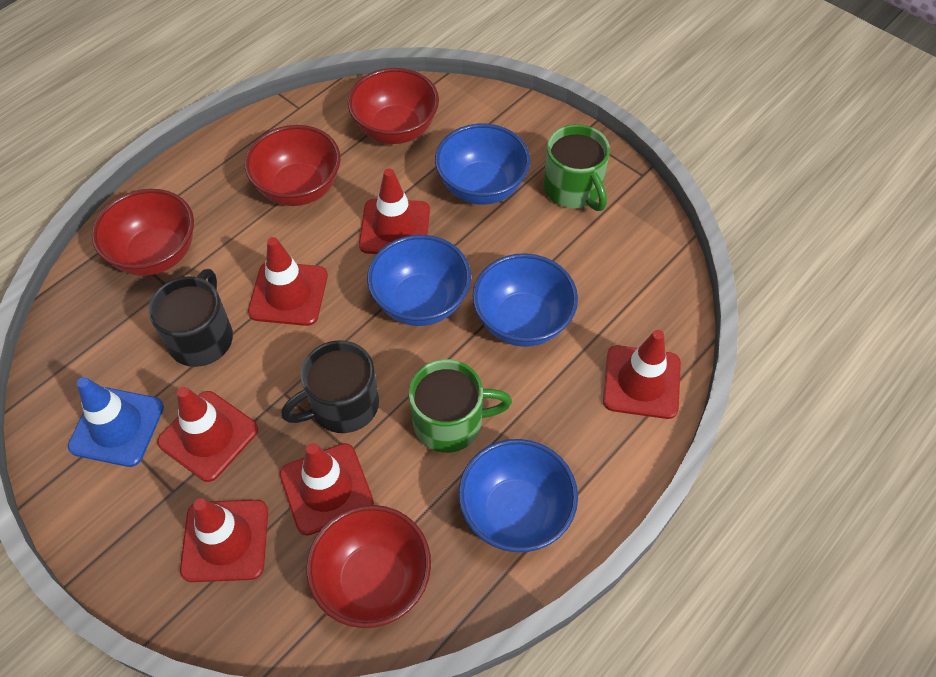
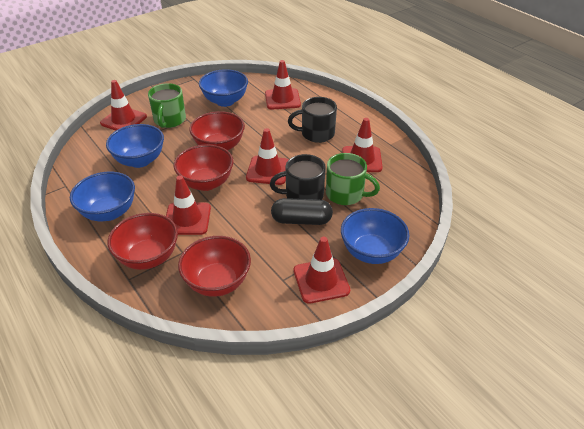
black capsule: 0 -> 1
blue traffic cone: 1 -> 0

